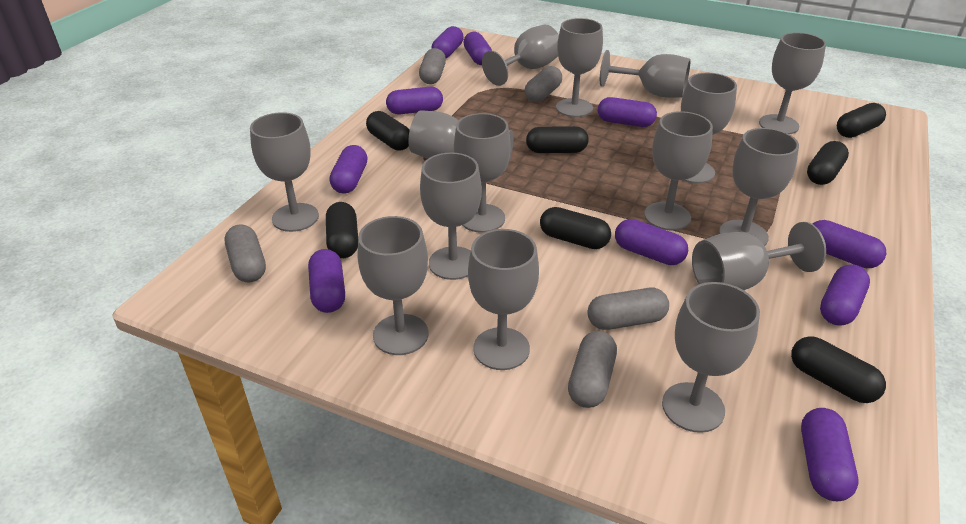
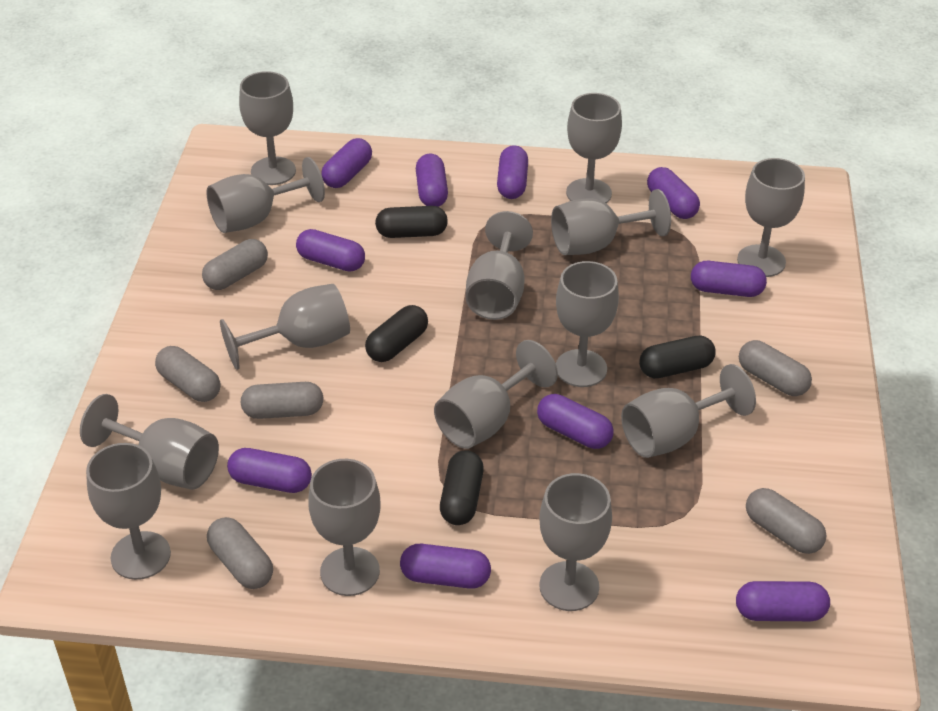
black capsule: 7 -> 4
grey capsule: 5 -> 6
grey goblet: 15 -> 14

